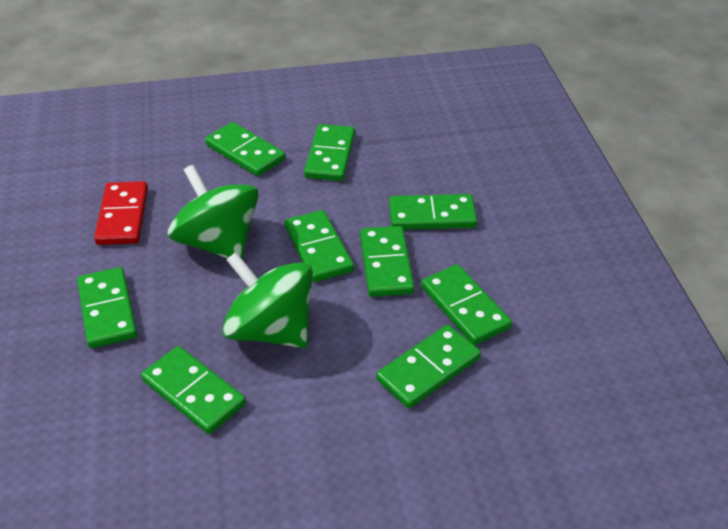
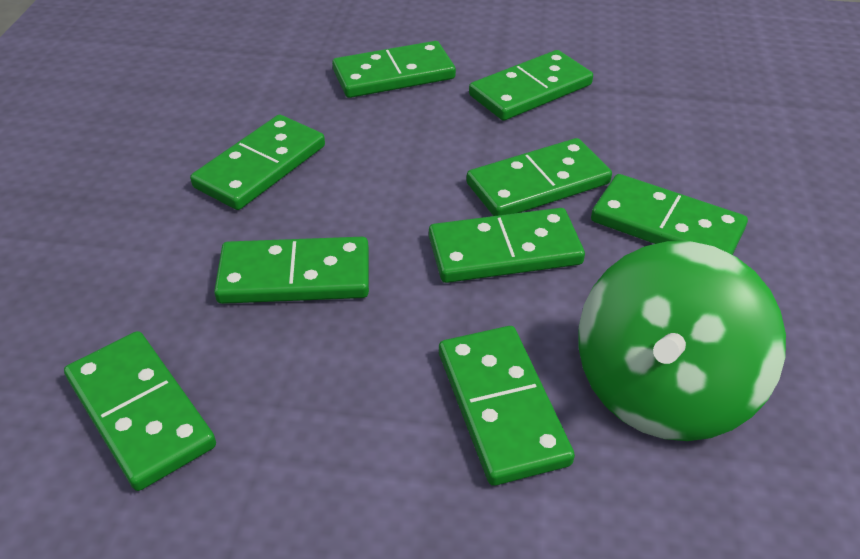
green spinning top: 2 -> 1
red domino: 1 -> 0

